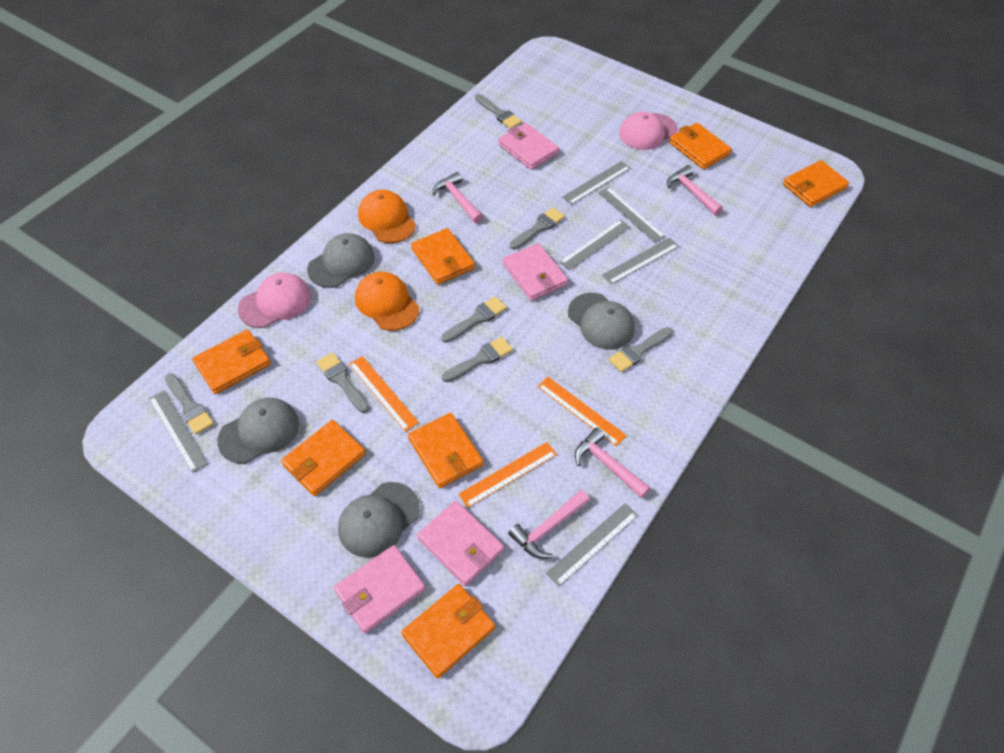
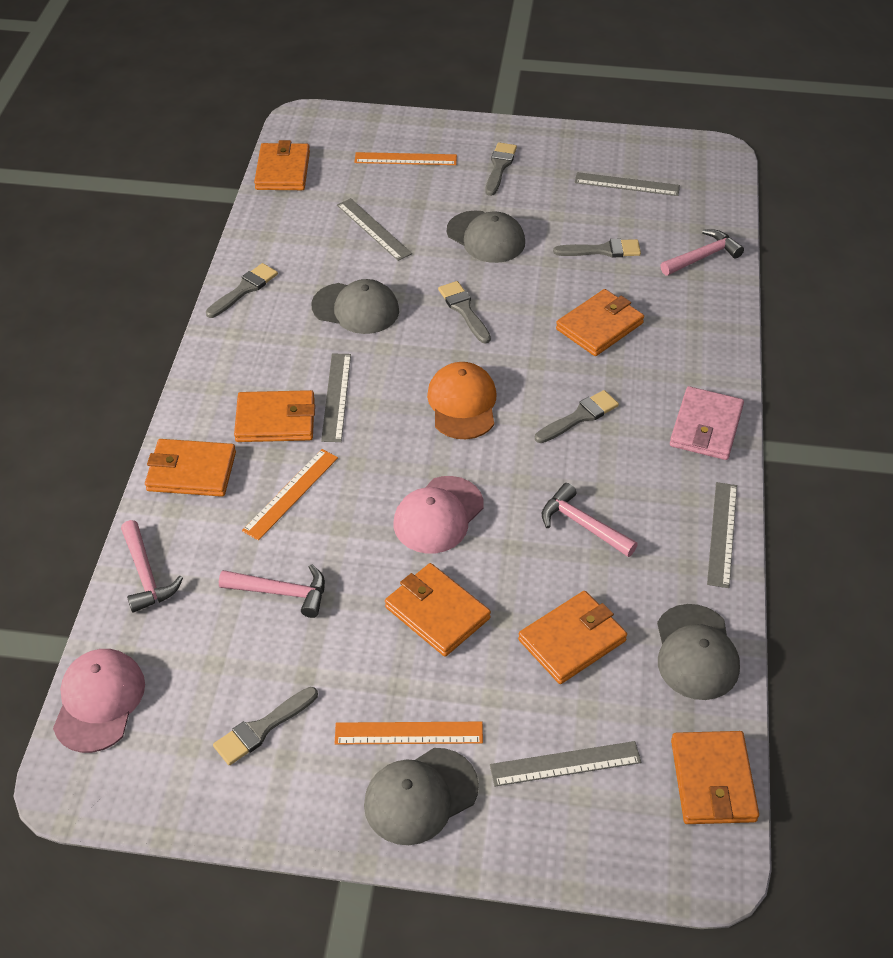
grey brush: 7 -> 6
grey ruler: 6 -> 5
orange cap: 2 -> 1
pink wallet: 4 -> 1

